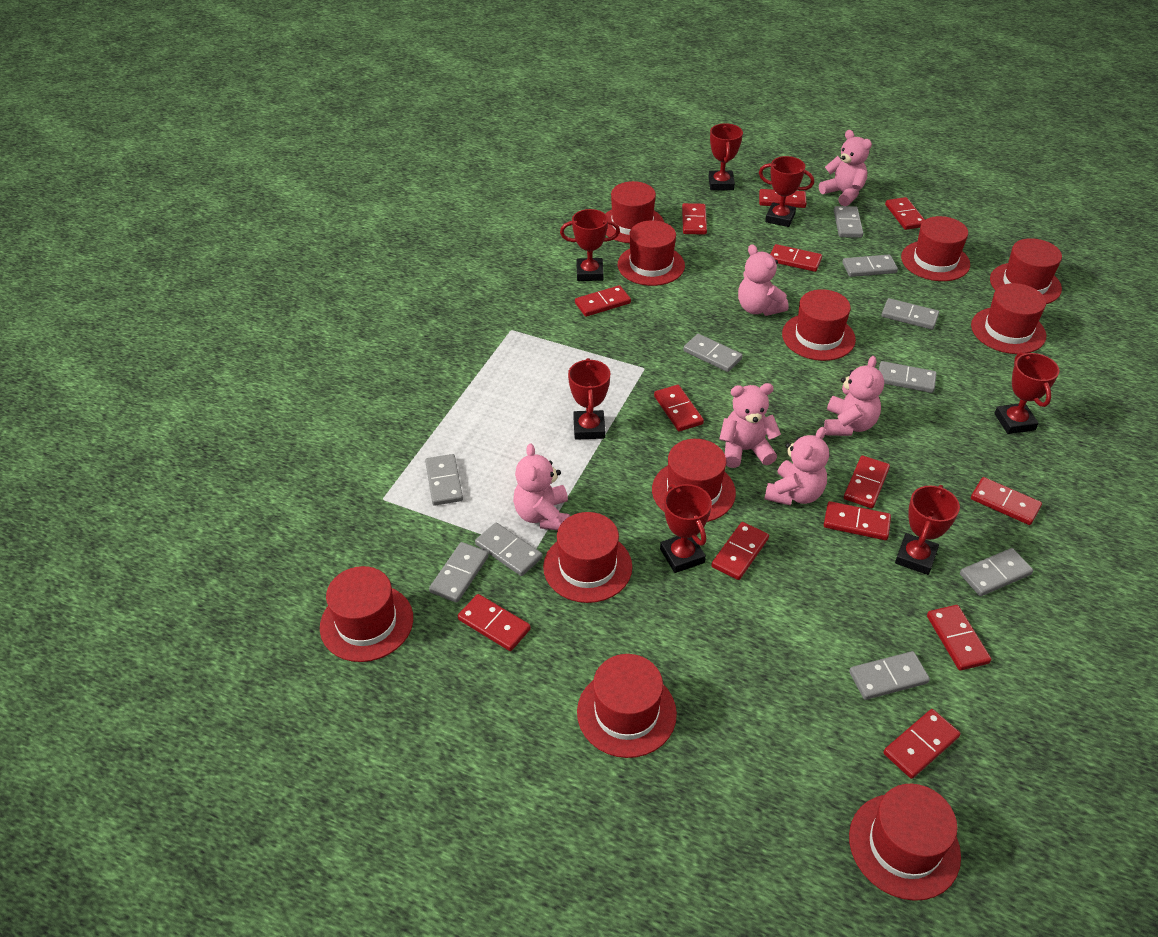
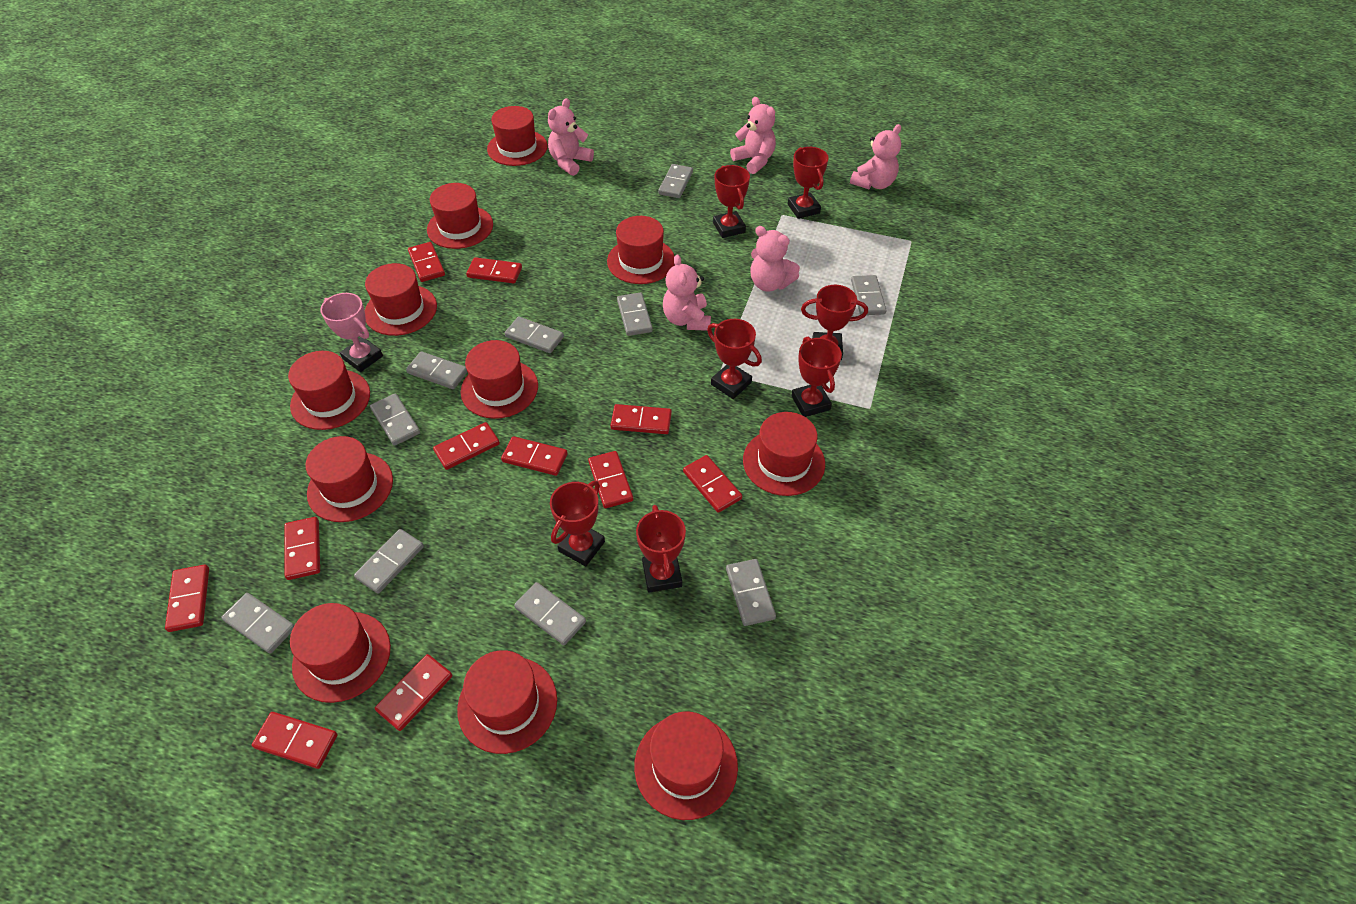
pink teddy bear: 6 -> 5
pink trophy: 0 -> 1
red domino: 13 -> 11

